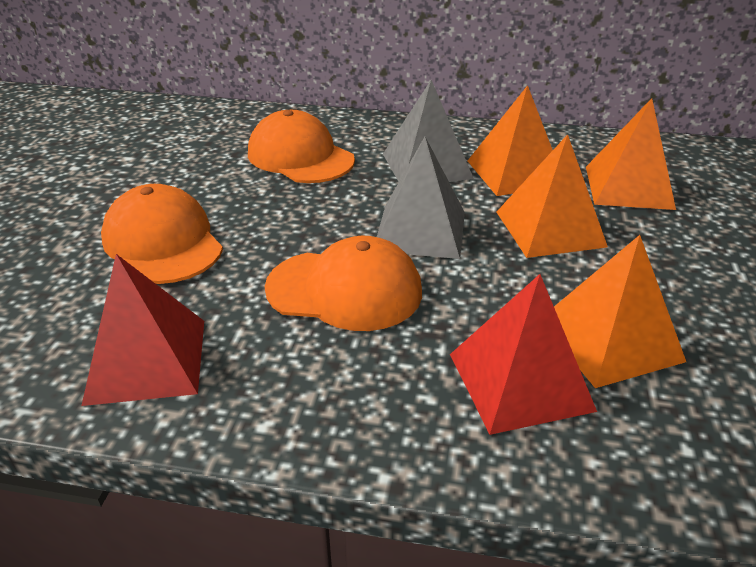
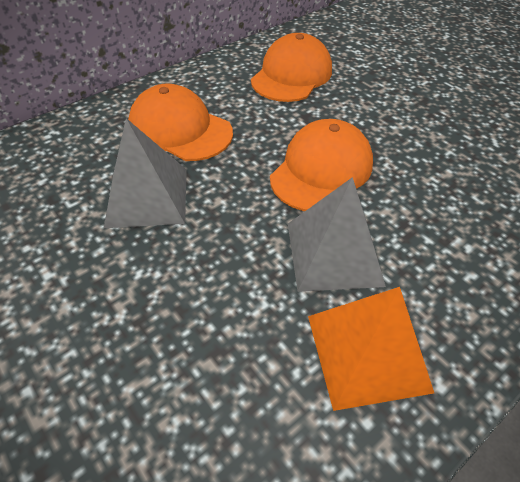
orange pyramid: 4 -> 1
red pyramid: 2 -> 0

